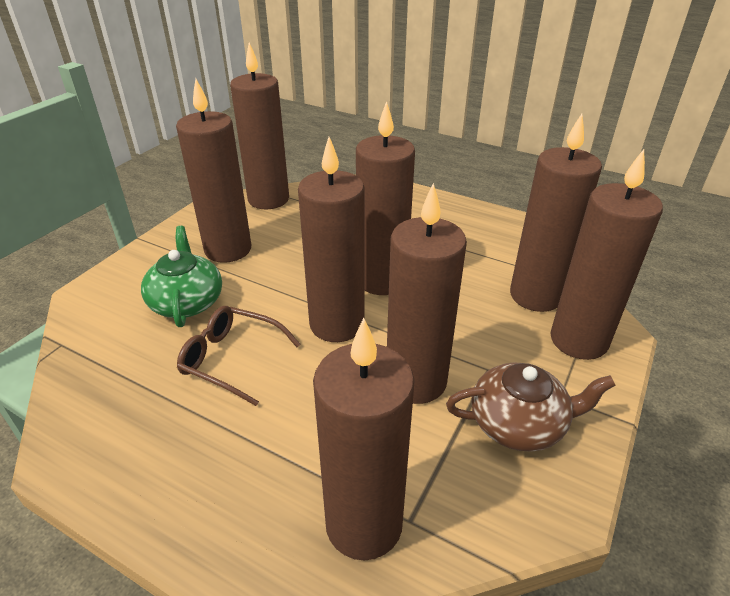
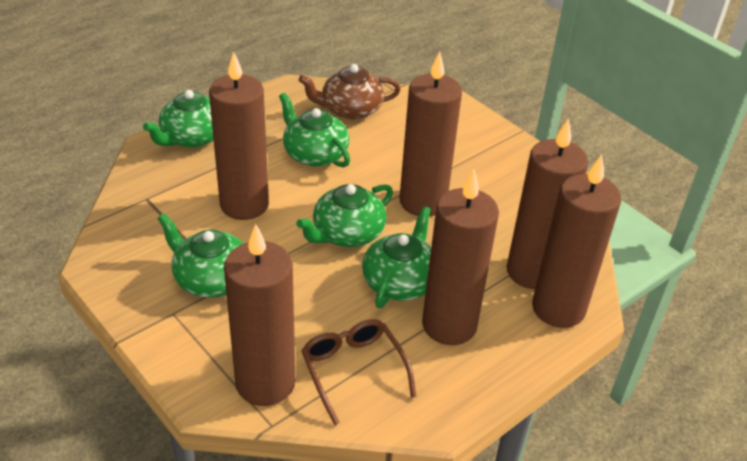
brown candle: 8 -> 6
green teapot: 1 -> 5

